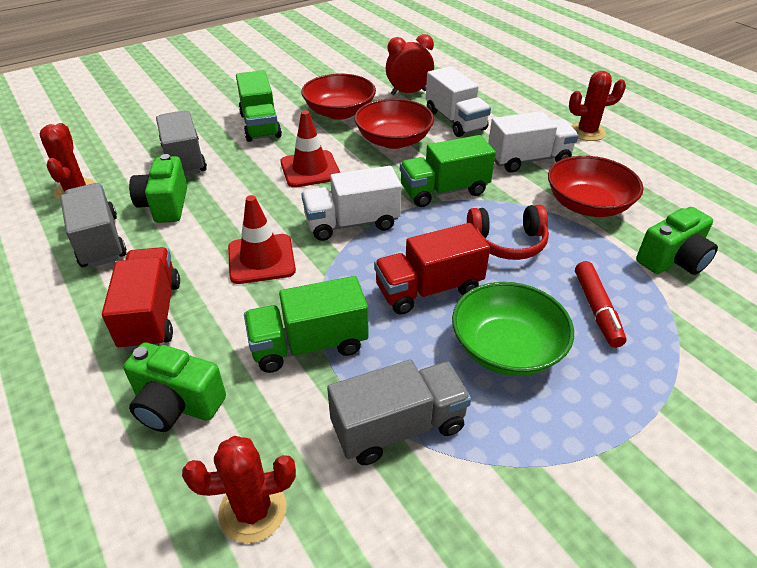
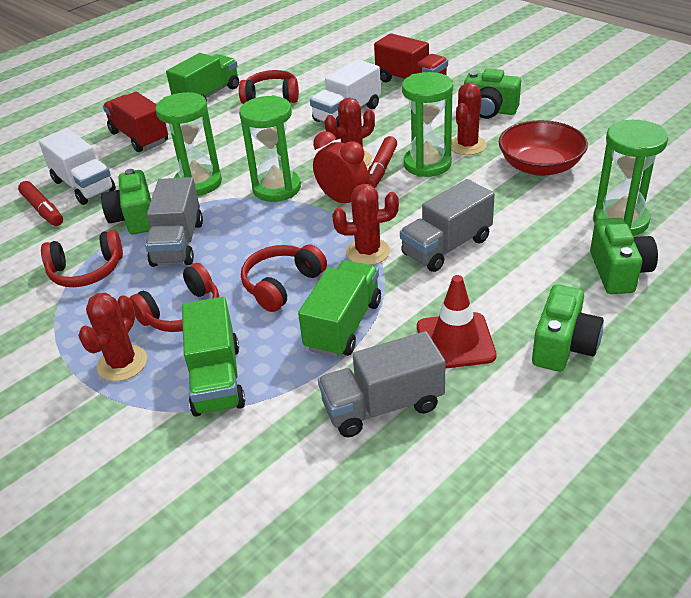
green bowl: 1 -> 0
green camera: 3 -> 4
green hourglass: 0 -> 4
red bowl: 3 -> 1
red cactus: 3 -> 4
red headphones: 1 -> 4
red marker: 1 -> 2
red traffic cone: 2 -> 1
white truck: 3 -> 2

